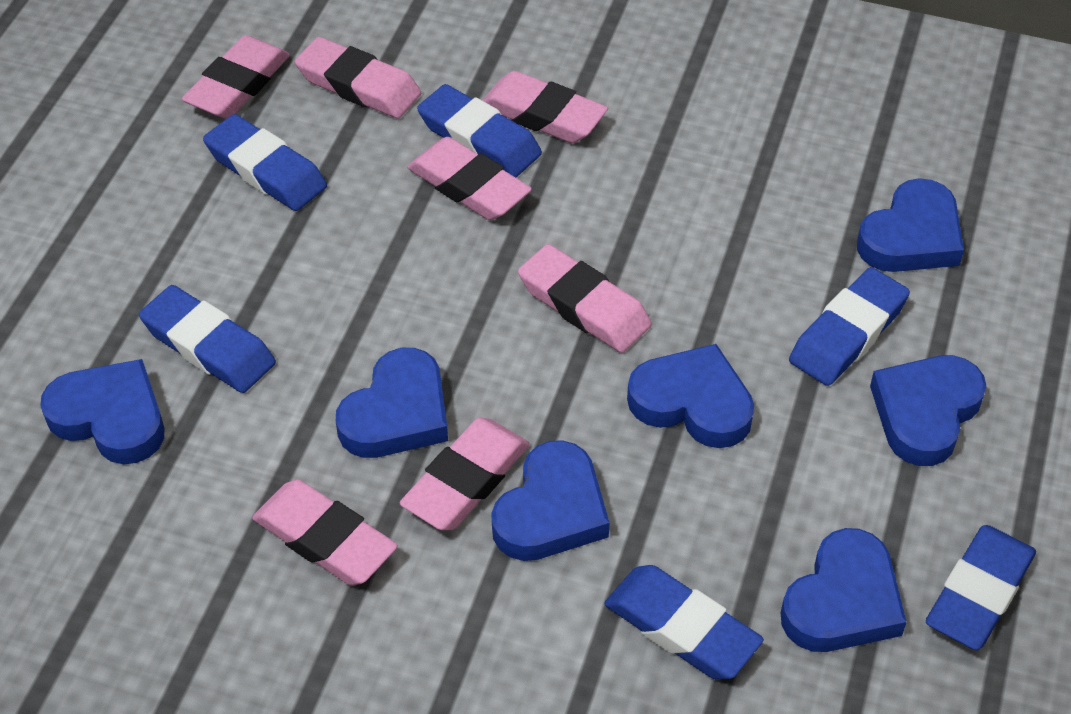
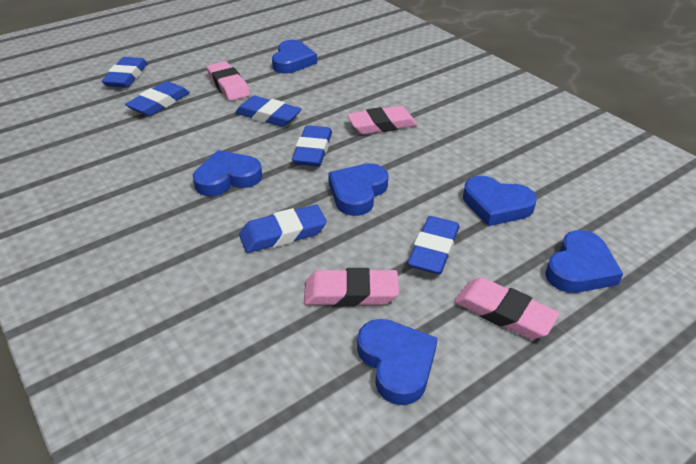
blue heart: 7 -> 6
pink eraser: 7 -> 4

